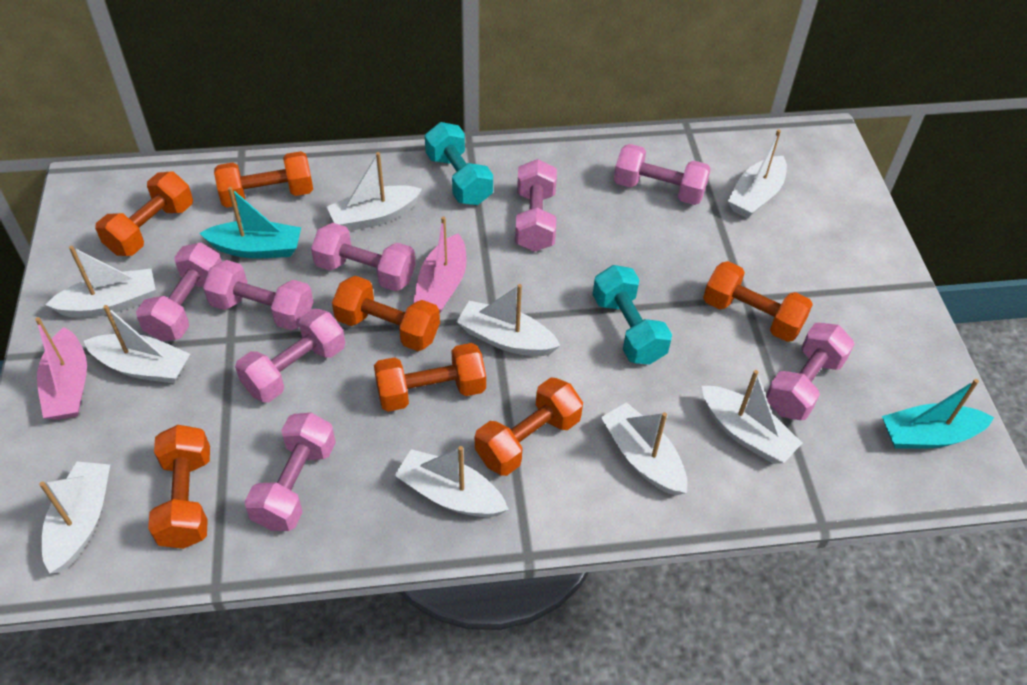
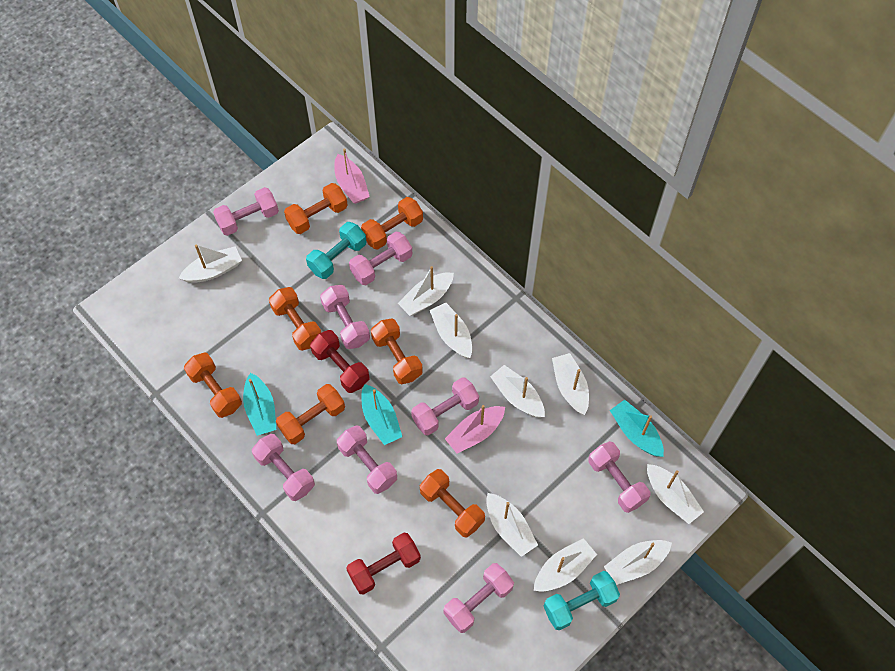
red dumbbell: 0 -> 2
turquoise boat: 2 -> 3

